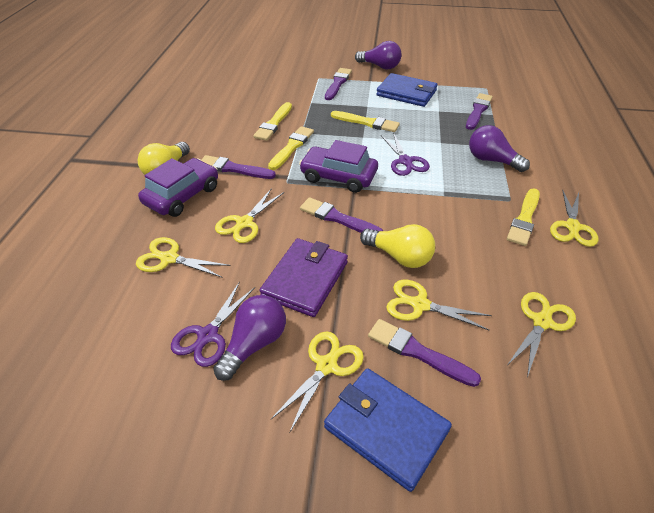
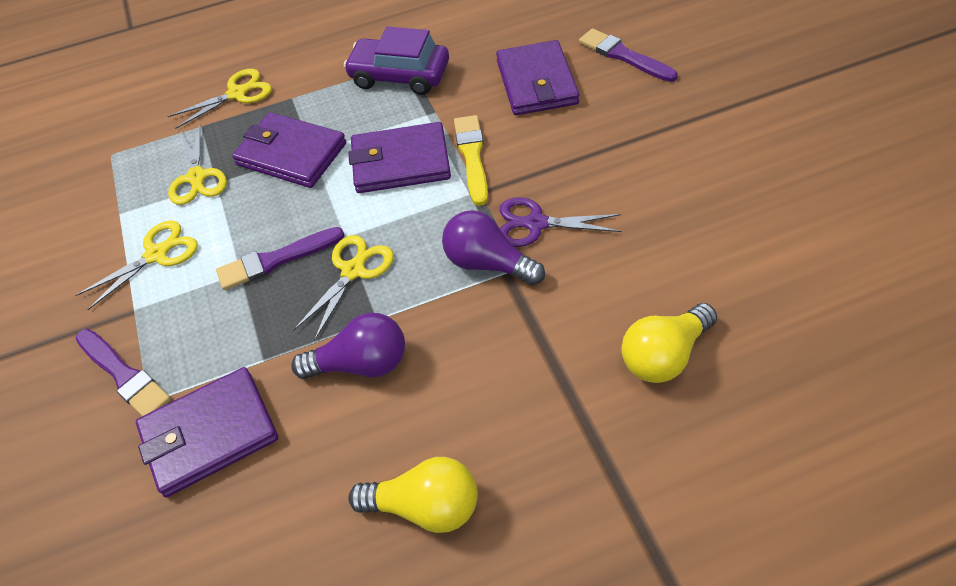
blue wallet: 2 -> 0
purple brush: 5 -> 3
purple car: 2 -> 1
purple light bulb: 3 -> 2
purple scissors: 2 -> 1
purple wallet: 1 -> 4
yellow brush: 4 -> 1
yellow scissors: 6 -> 4

